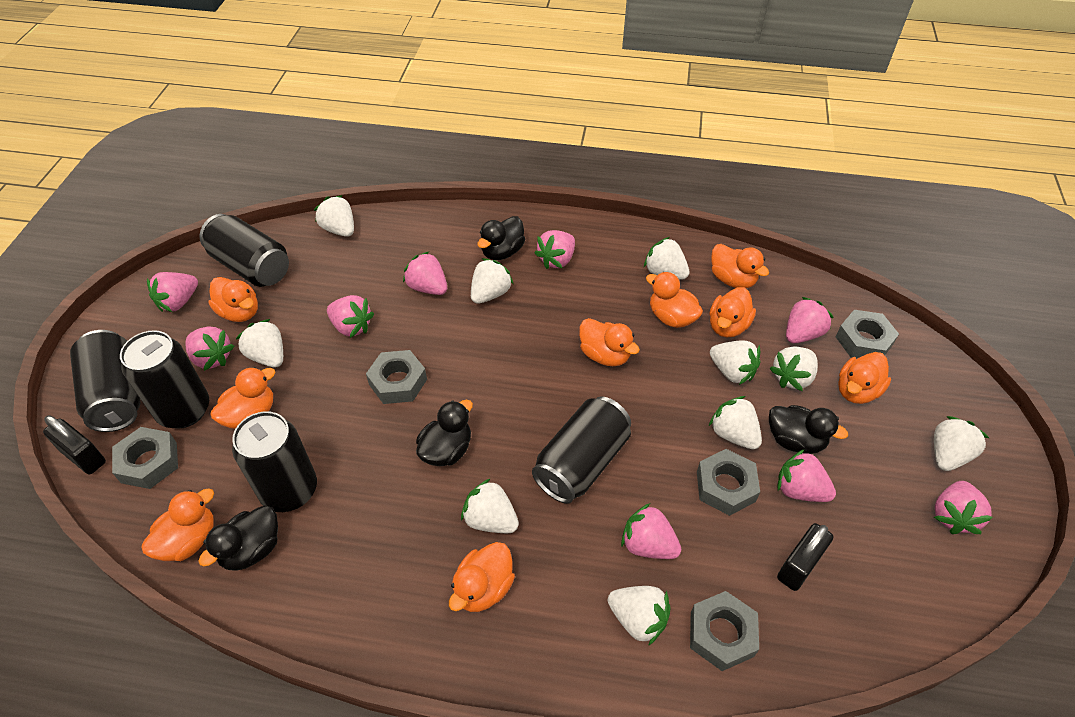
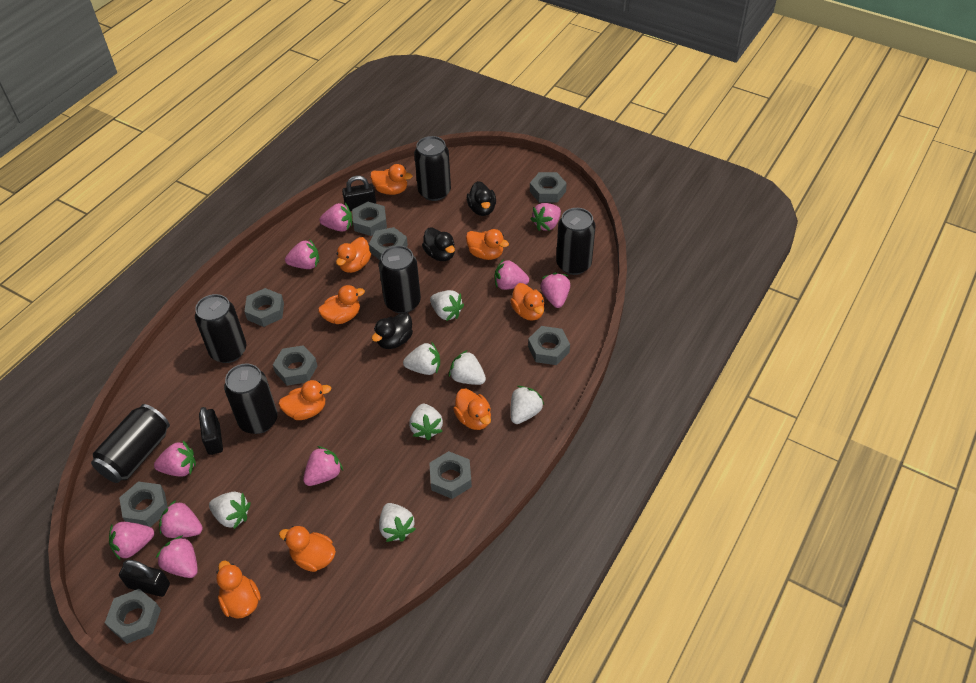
black can: 5 -> 6
black duck: 4 -> 3
black padlock: 2 -> 3
grey nut: 5 -> 9
pink strawberry: 9 -> 10
white strawberry: 10 -> 7

